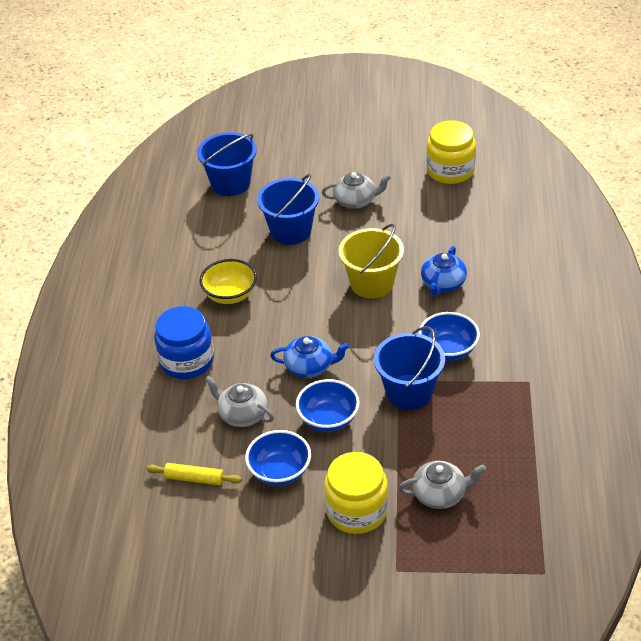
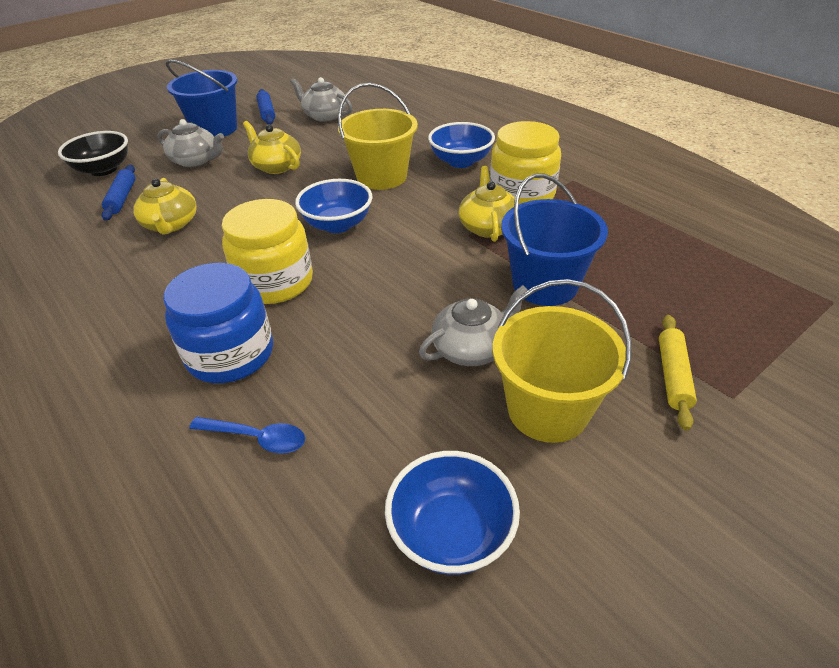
black bowl: 0 -> 1
blue bucket: 3 -> 2
blue rolling pin: 0 -> 2
blue spoon: 0 -> 1
blue teapot: 2 -> 0
yellow bowl: 1 -> 0
yellow bucket: 1 -> 2
yellow teapot: 0 -> 3

